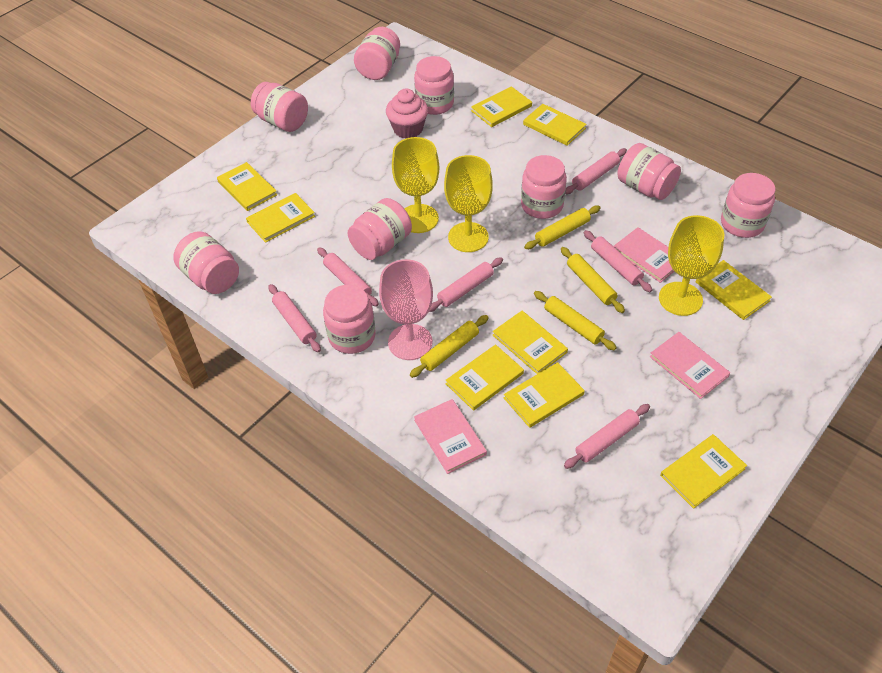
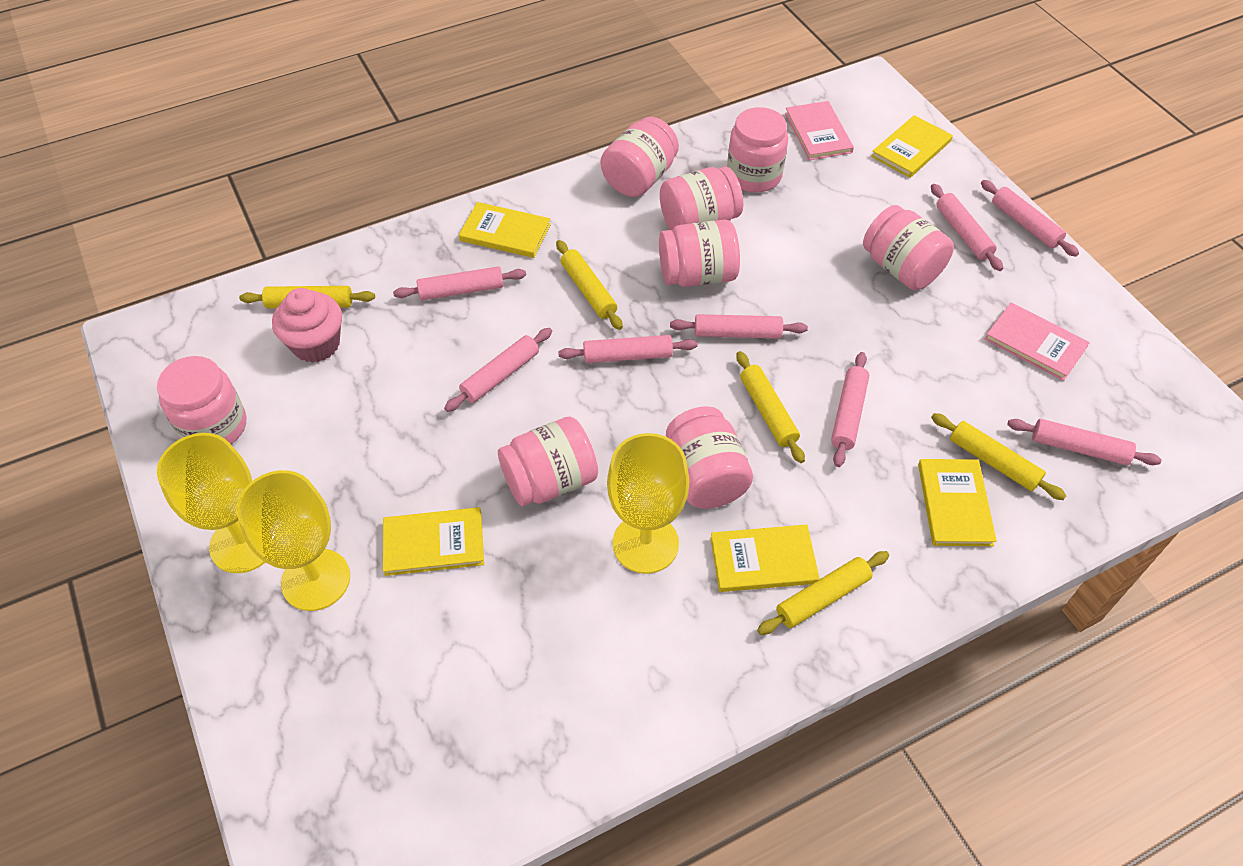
pink book: 3 -> 2
pink goblet: 1 -> 0
pink jar: 9 -> 8
pink rolling pin: 6 -> 8
yellow book: 9 -> 5
yellow rolling pin: 4 -> 5

